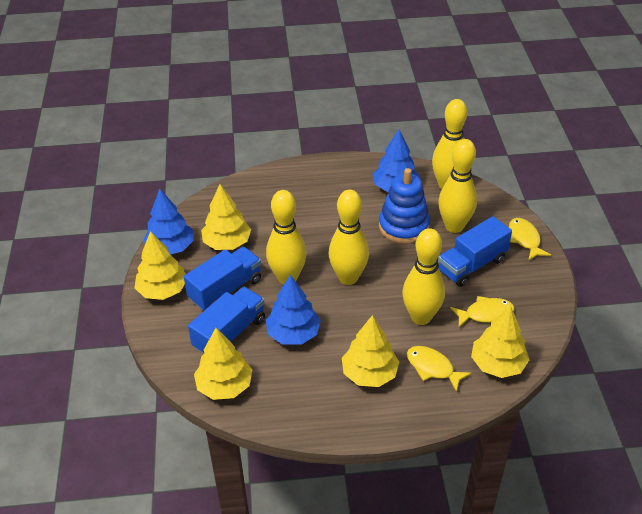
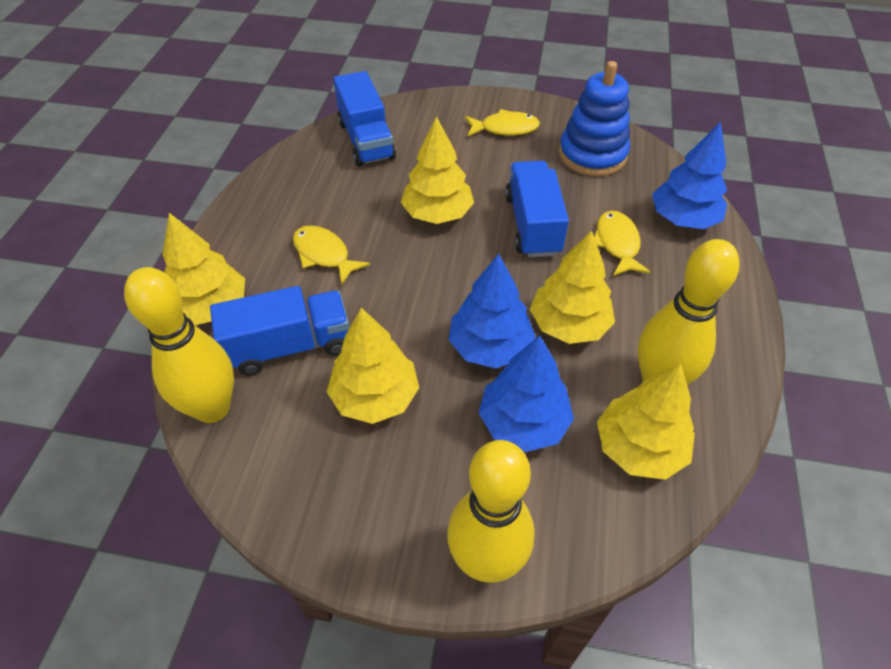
yellow bowling pin: 5 -> 3

